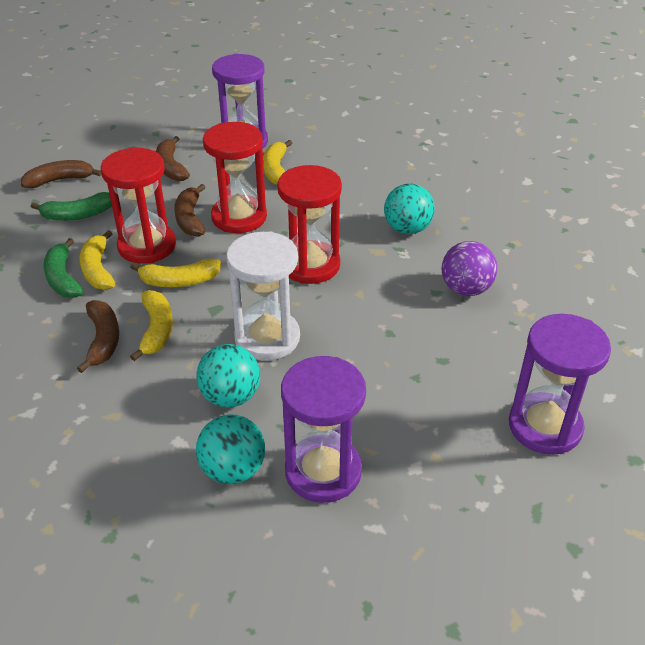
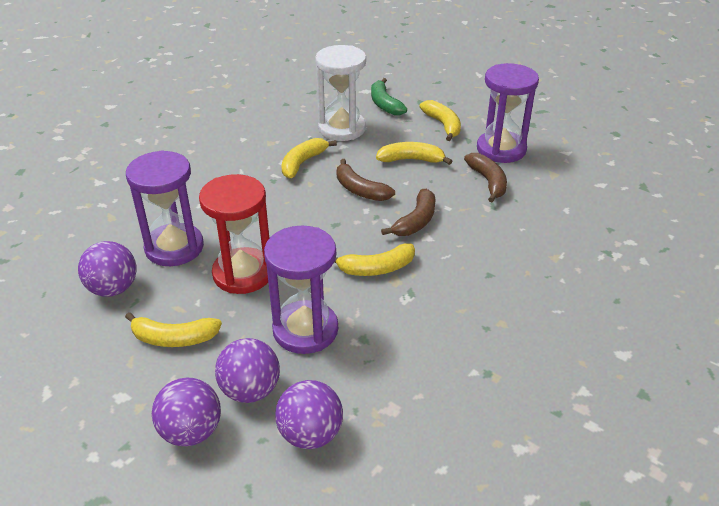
brown banana: 4 -> 3
green banana: 2 -> 1
purple ball: 1 -> 4
red hourglass: 3 -> 1
turquoise ball: 3 -> 0
yellow banana: 4 -> 5

